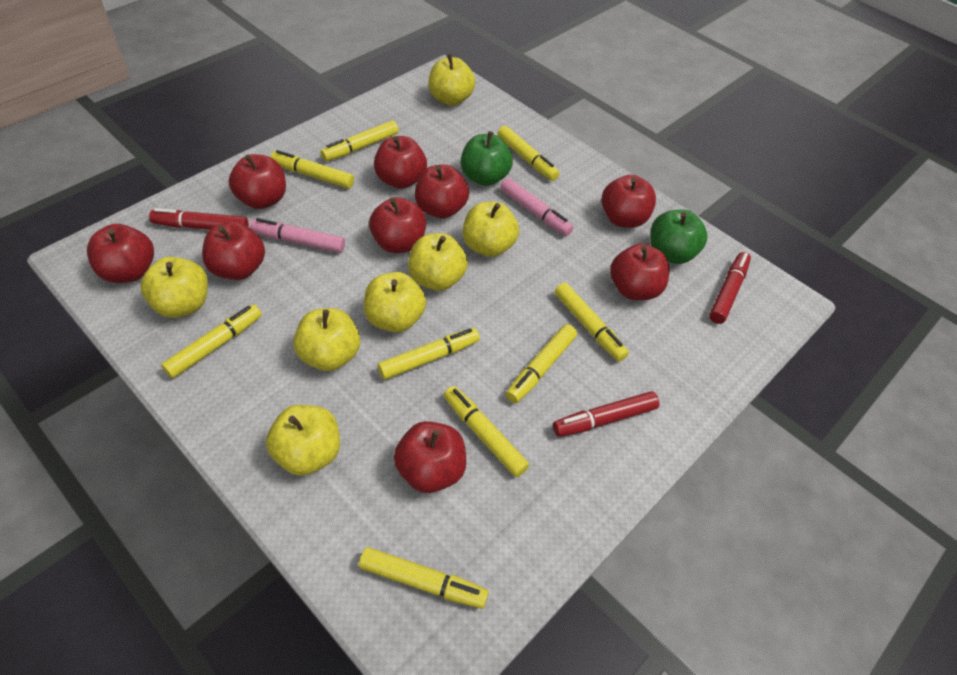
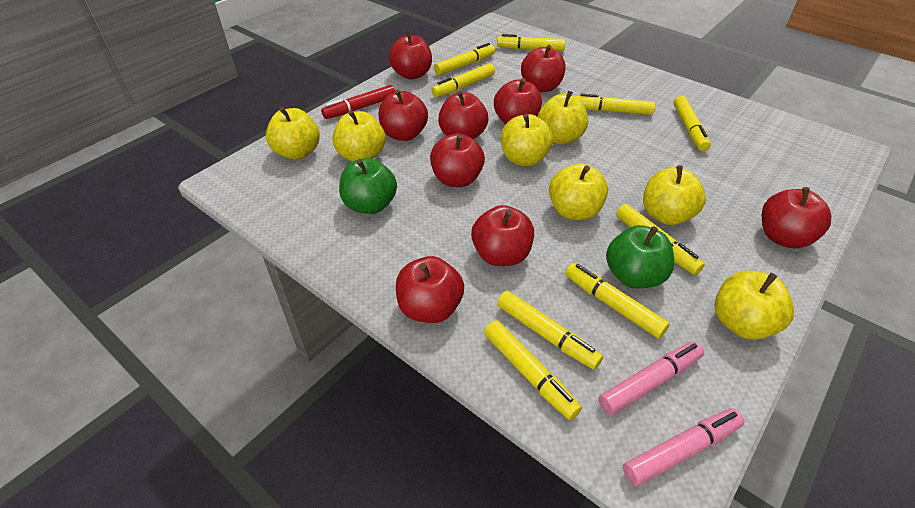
red marker: 3 -> 1

